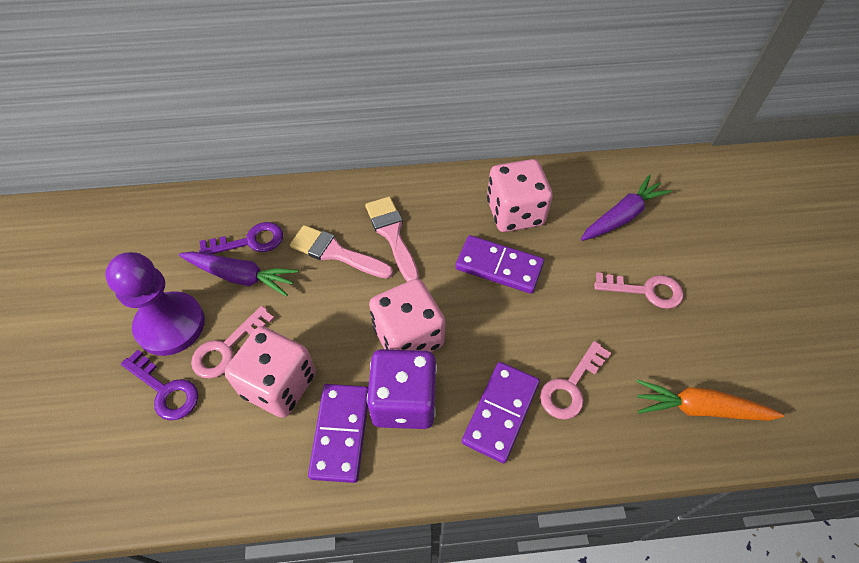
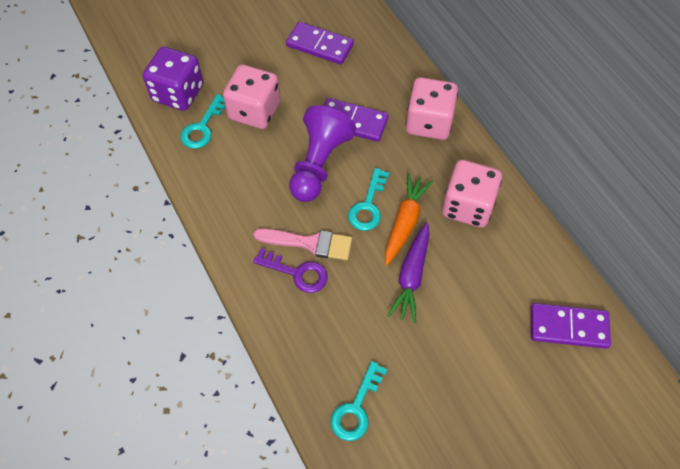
pink brush: 2 -> 1
pink key: 3 -> 0
purple carrot: 2 -> 1
purple key: 2 -> 1
turquoise key: 0 -> 3

